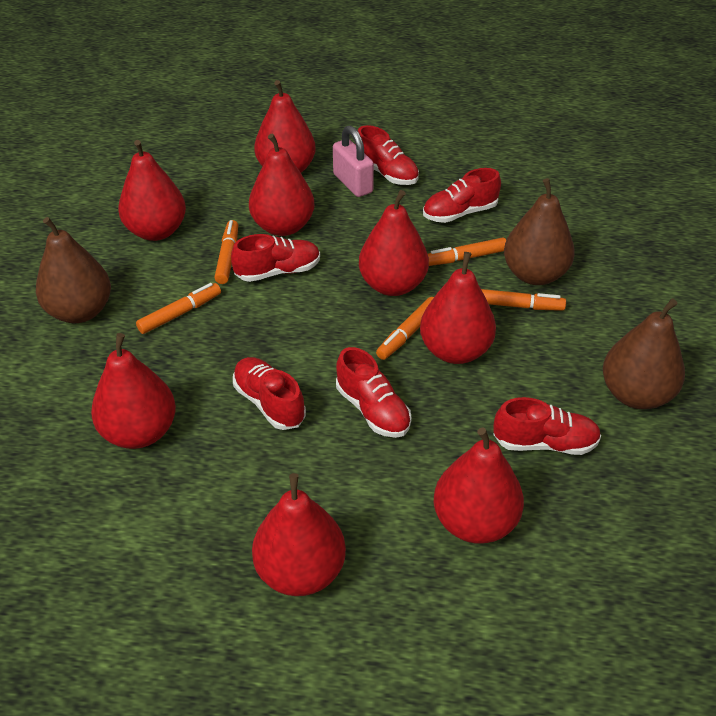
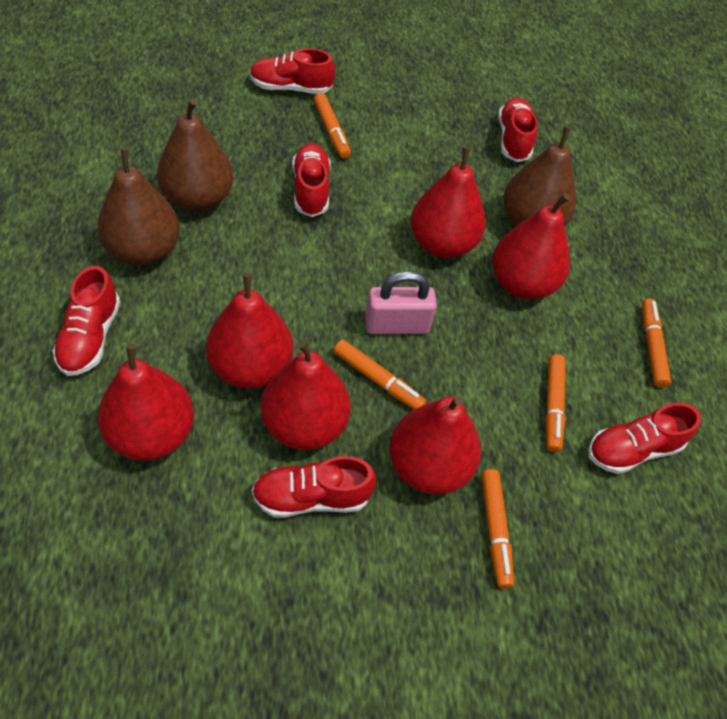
red pear: 8 -> 6

